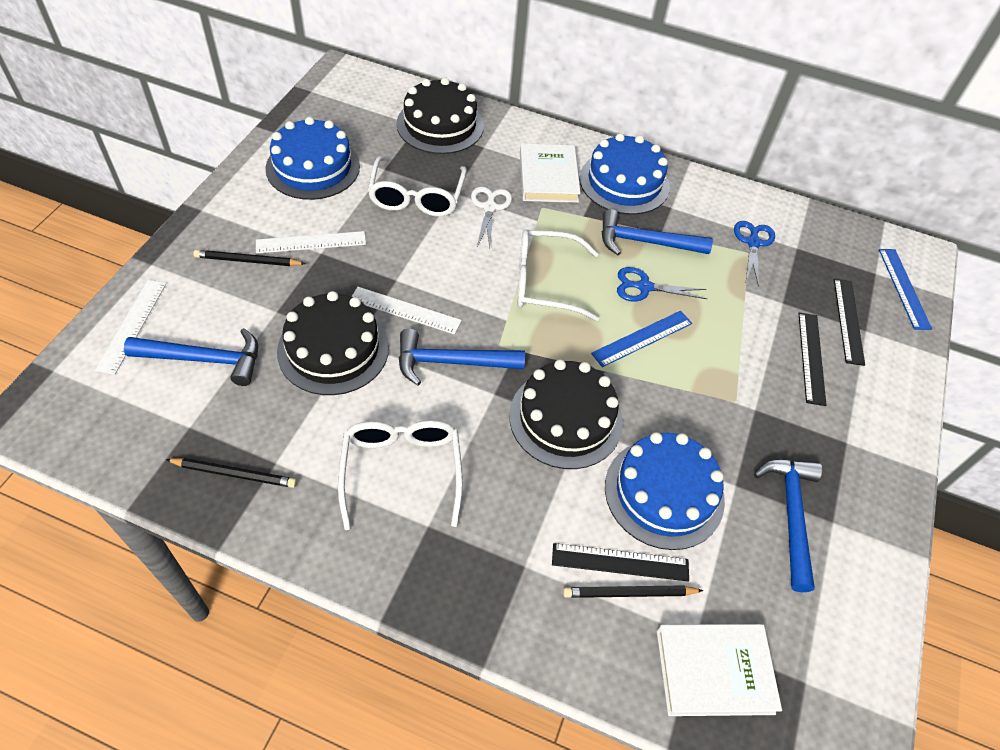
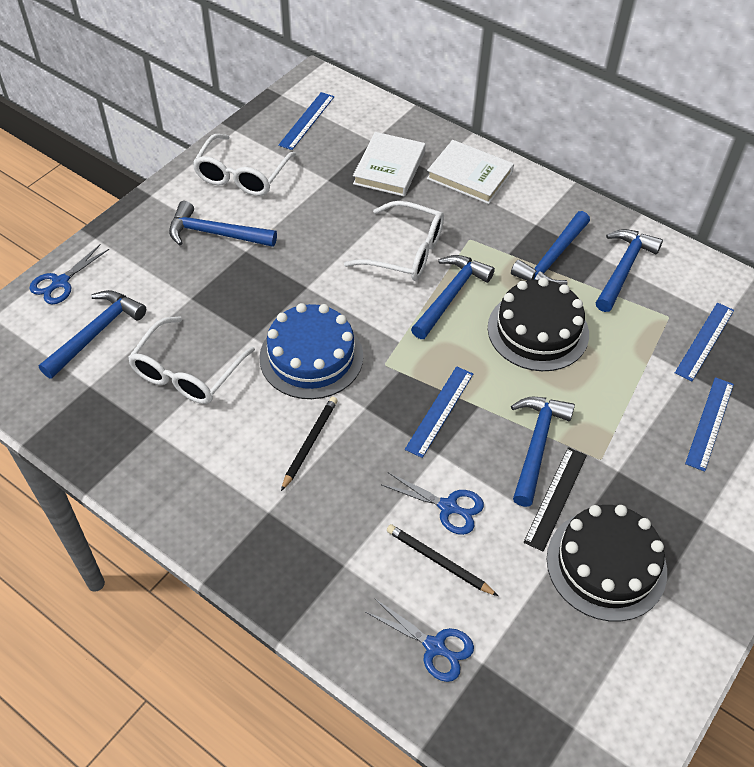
black cake: 3 -> 2
black pencil: 3 -> 2
black ruler: 3 -> 1
blue cake: 3 -> 1
blue hammer: 4 -> 6
blue ruler: 2 -> 4
blue scissors: 2 -> 3
white ruler: 3 -> 0
white scissors: 1 -> 0

